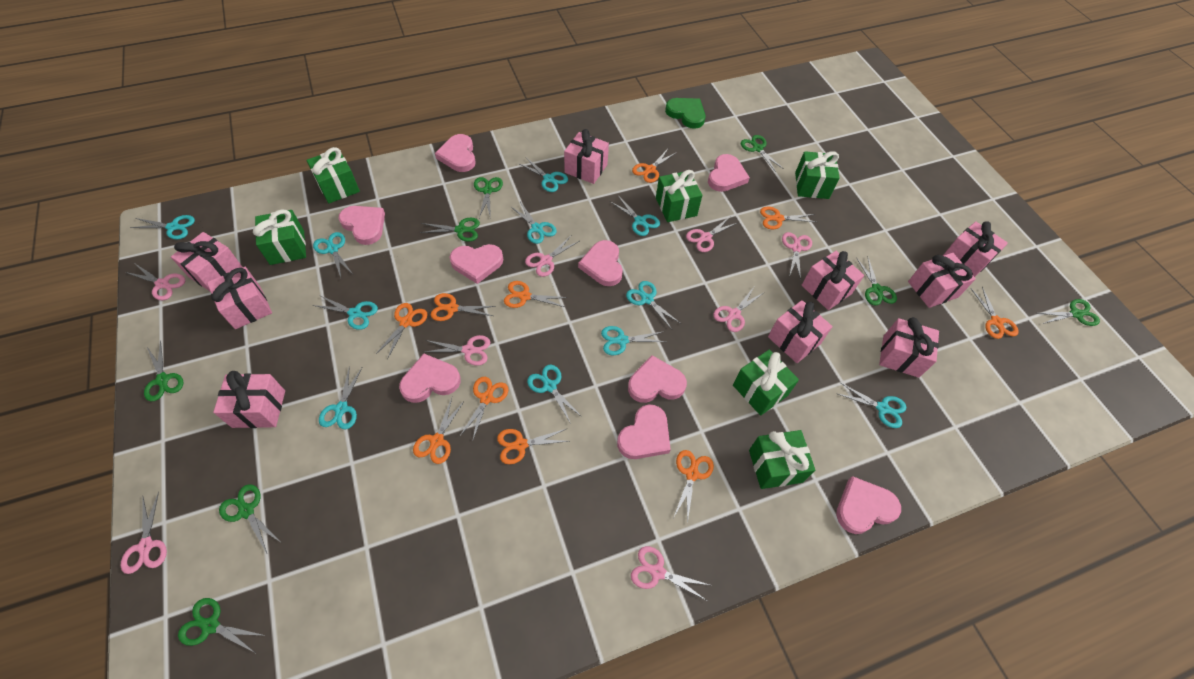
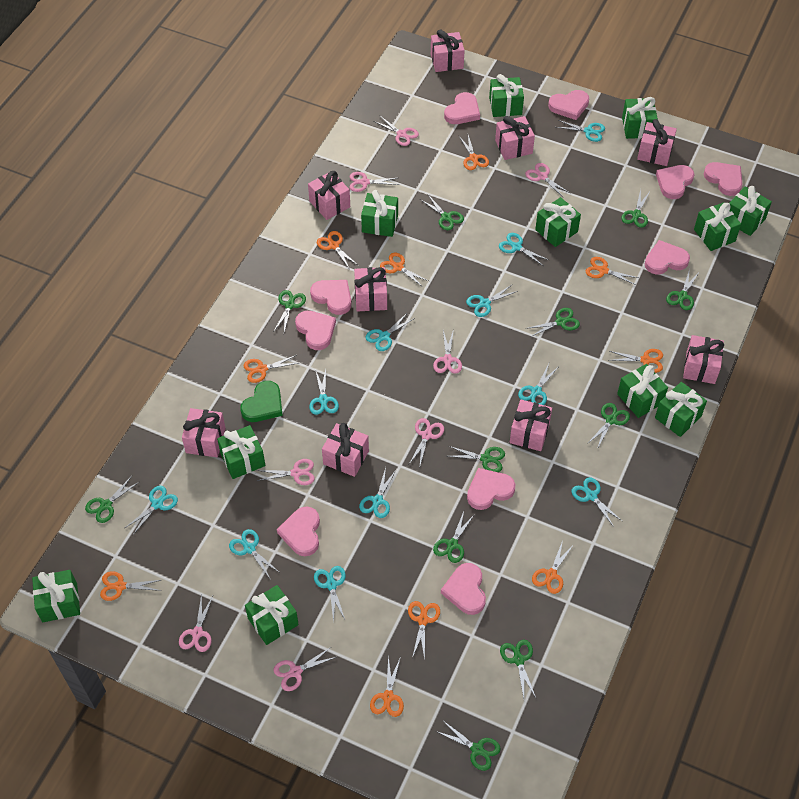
green gift: 6 -> 11
green scissors: 8 -> 11
pink heart: 9 -> 10

